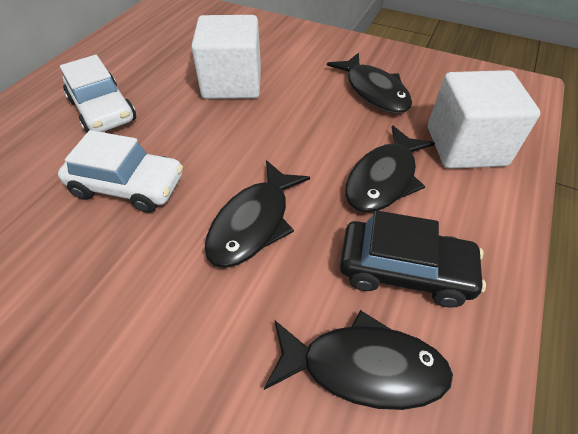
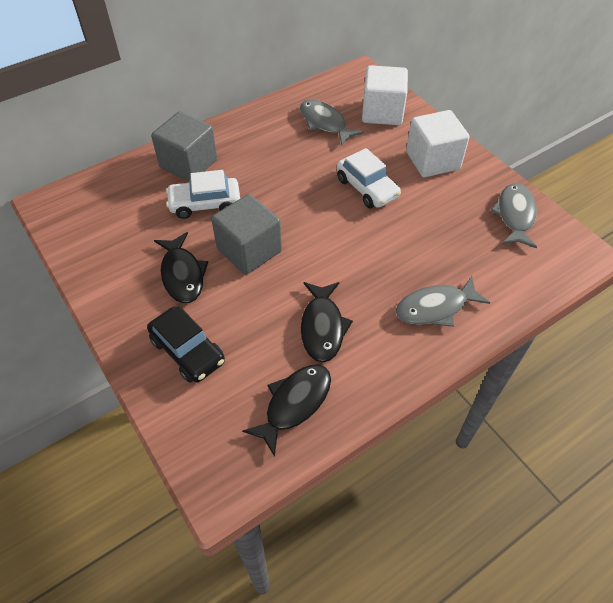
black fish: 4 -> 3
grey cube: 0 -> 2
grey fish: 0 -> 3

